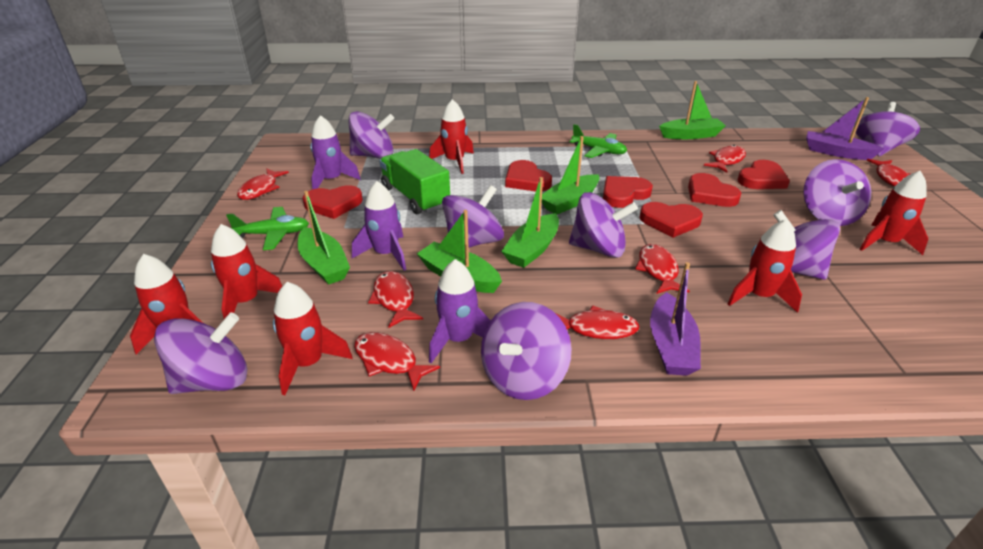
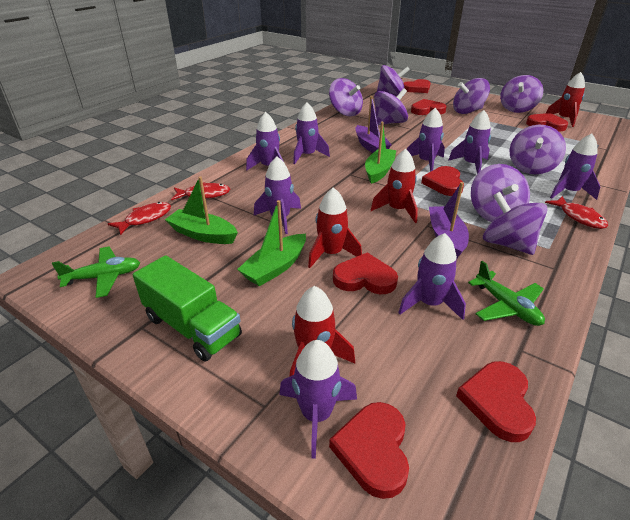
green boat: 5 -> 3
purple rocket: 3 -> 8
red fish: 7 -> 3
red heart: 6 -> 7
red rocket: 6 -> 4

